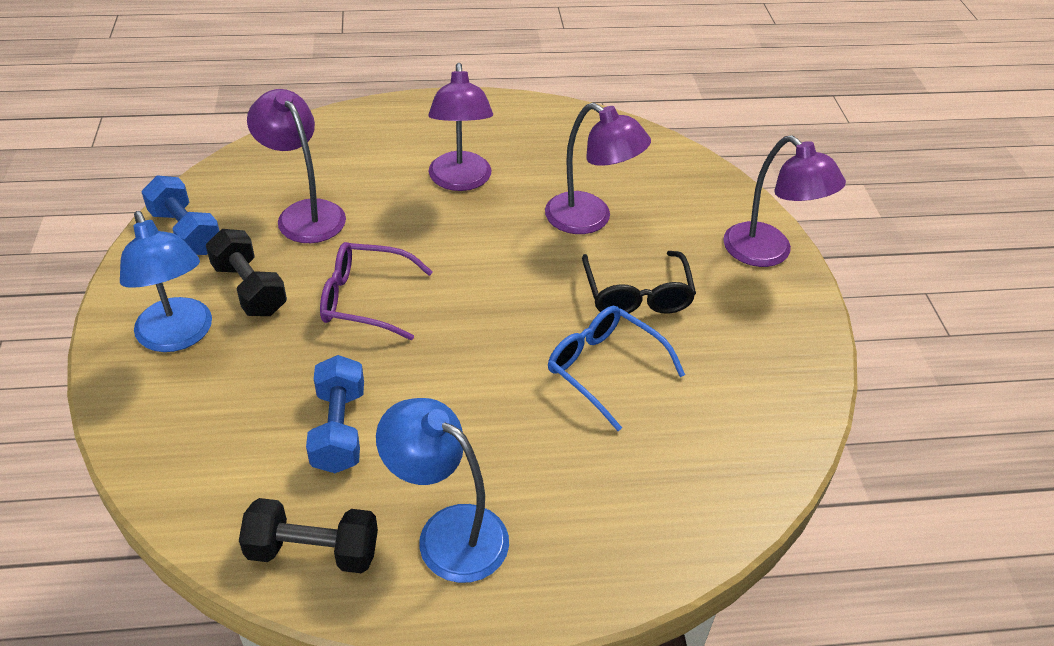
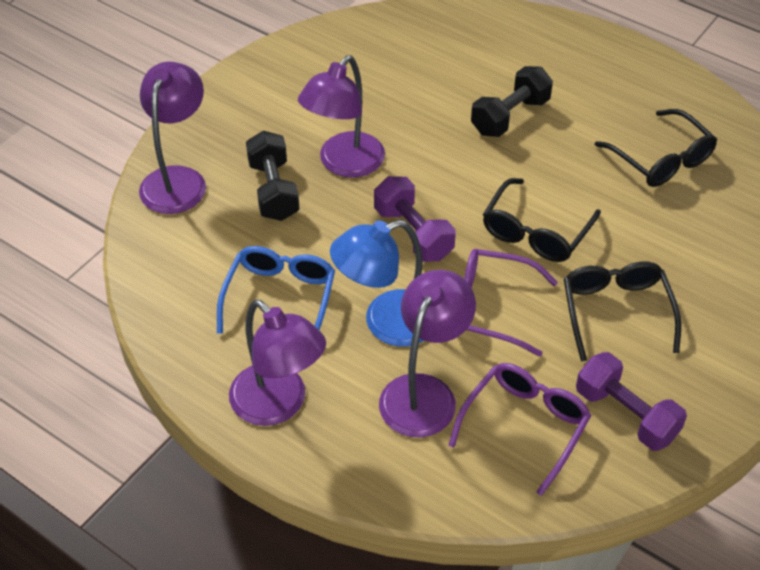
black glasses: 1 -> 3
blue dumbbell: 2 -> 0
blue lamp: 2 -> 1
purple dumbbell: 0 -> 2
purple glasses: 1 -> 2

